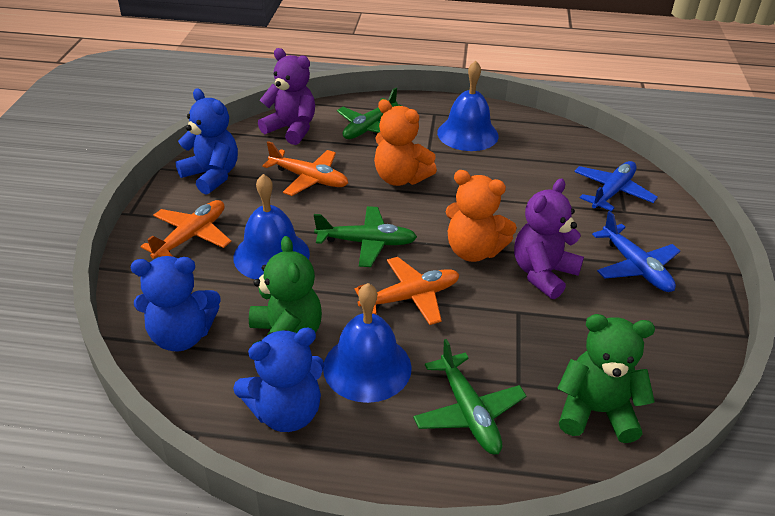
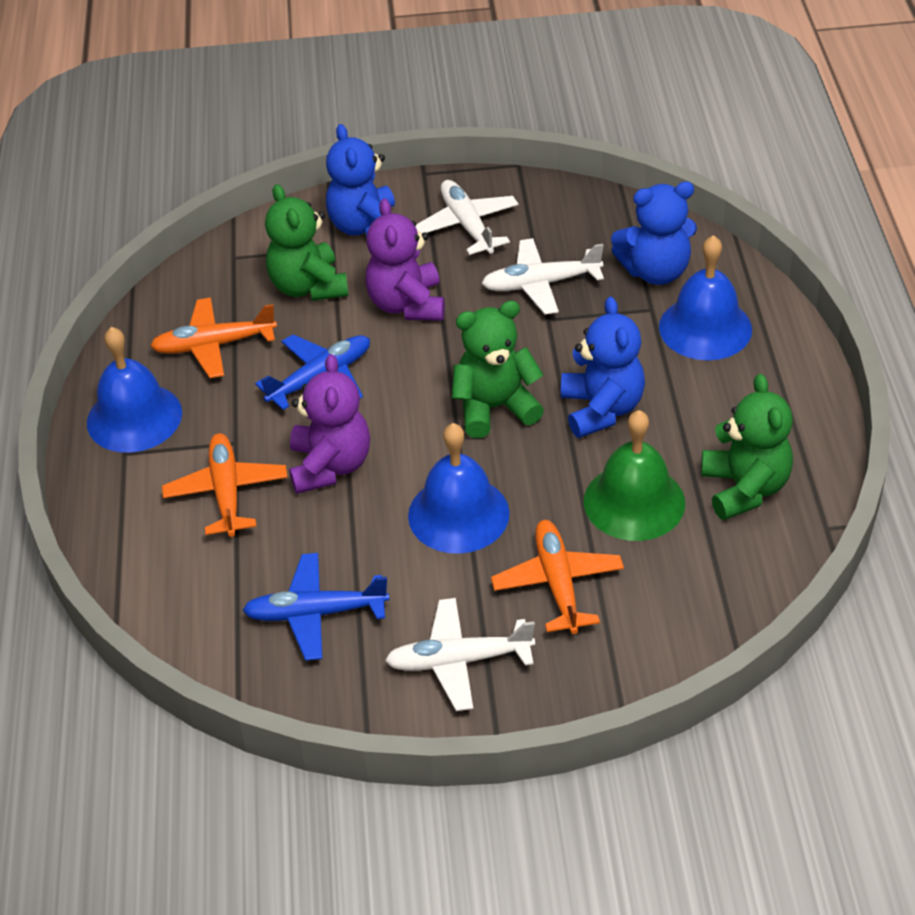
green bell: 0 -> 1
green plane: 3 -> 0
green teddy bear: 2 -> 3
orange teddy bear: 2 -> 0
white plane: 0 -> 3

